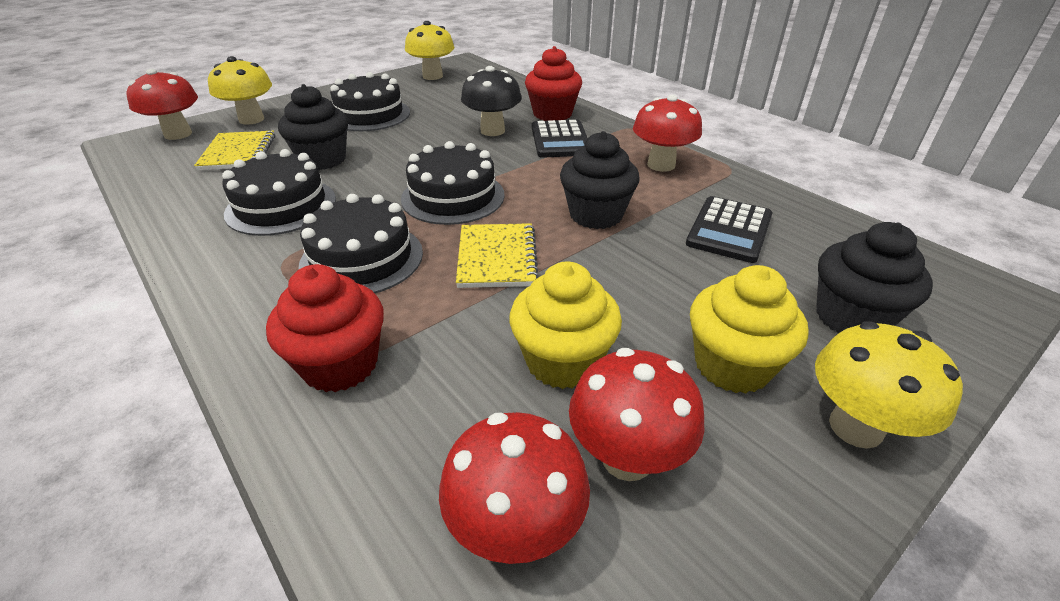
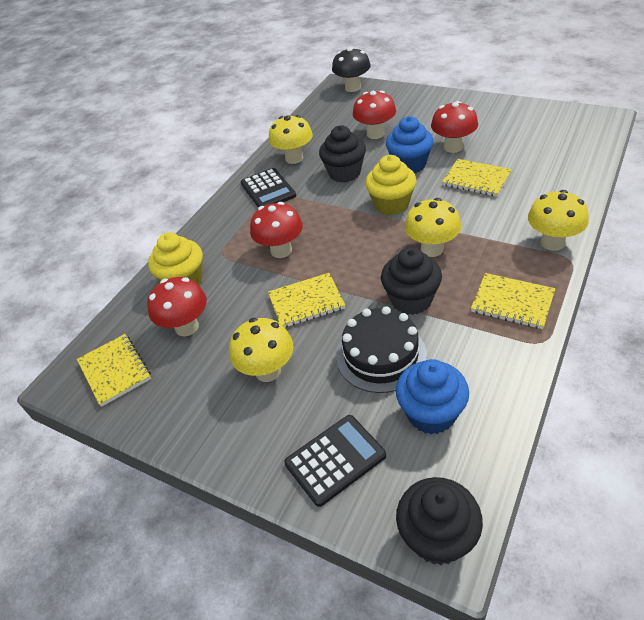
black cake: 4 -> 1
blue cupcake: 0 -> 2
red cupcake: 2 -> 0
yellow mushroom: 3 -> 4
yellow notebook: 2 -> 4

